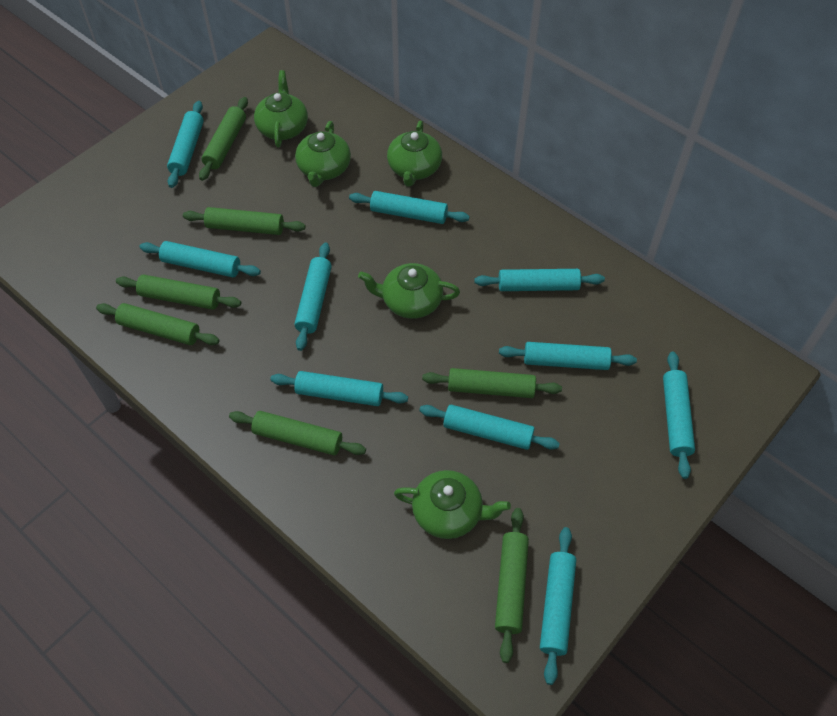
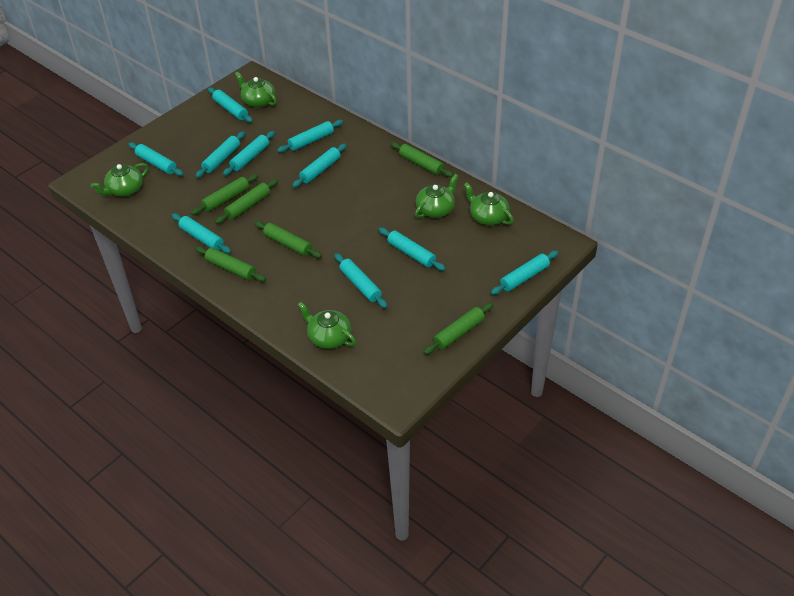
green rolling pin: 7 -> 6

